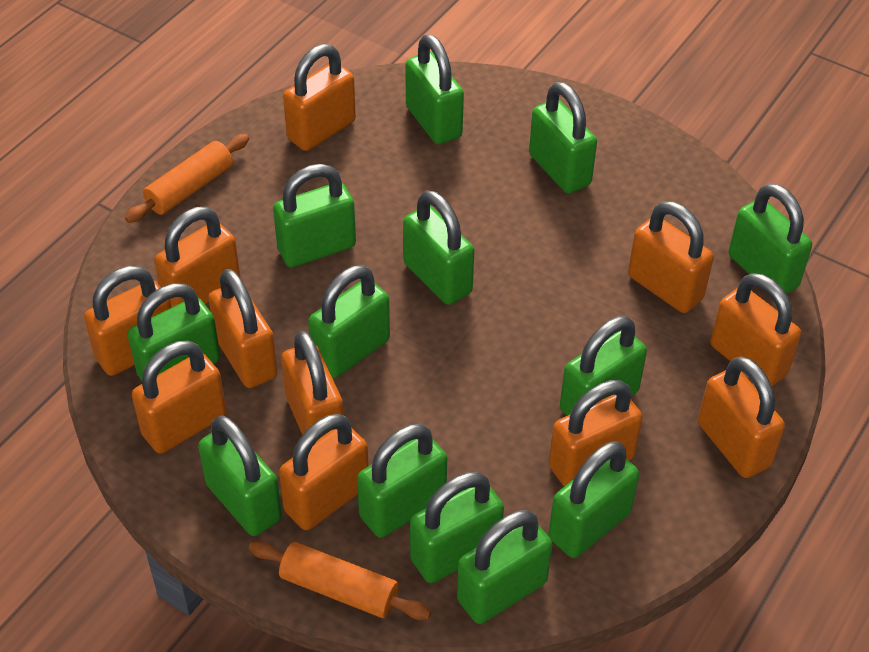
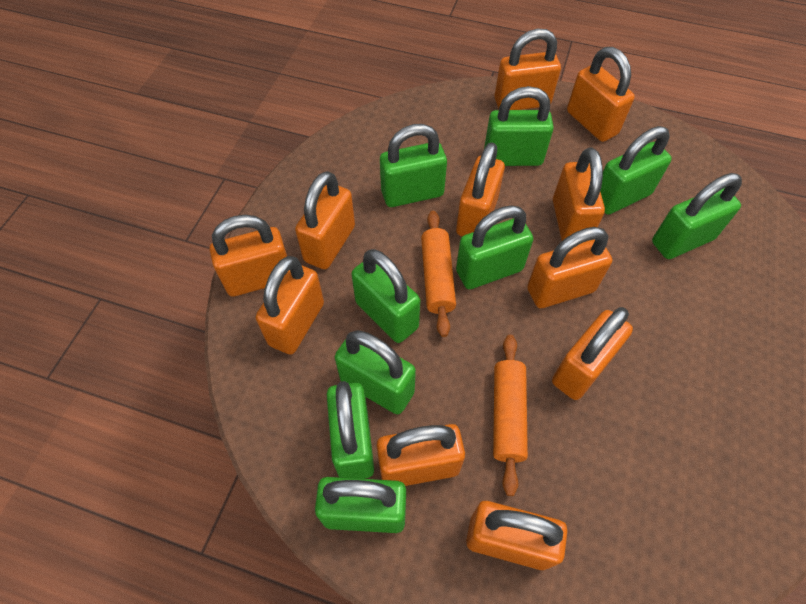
green padlock: 13 -> 9

